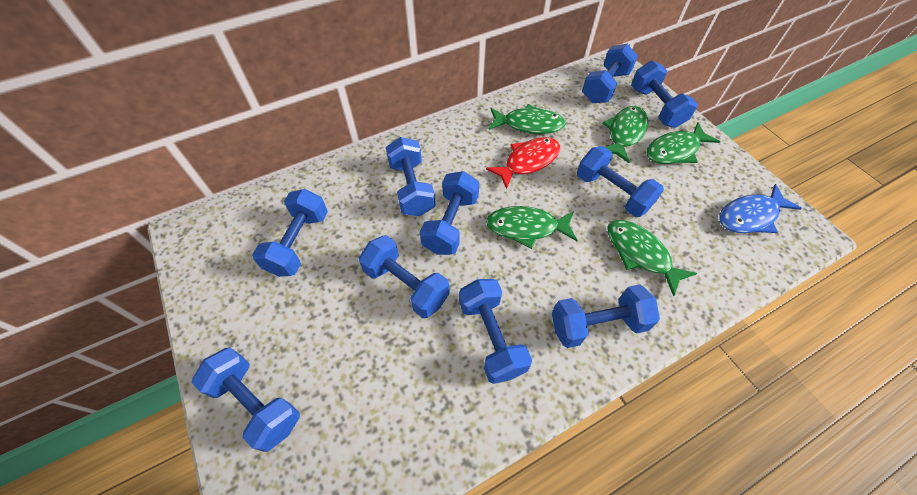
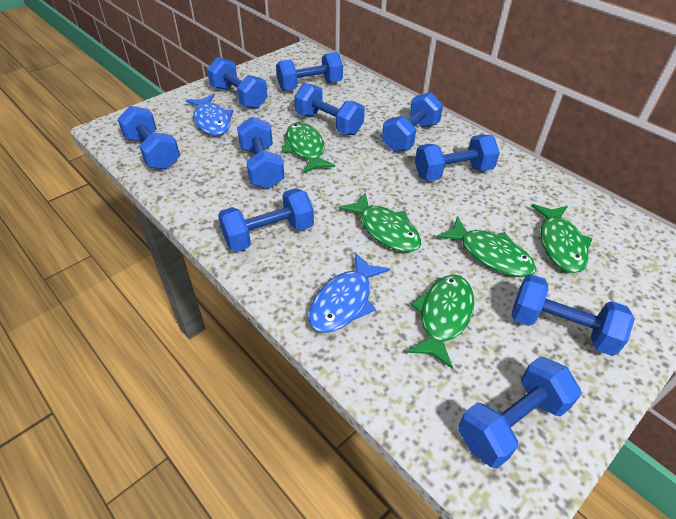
blue fish: 1 -> 2
red fish: 1 -> 0

